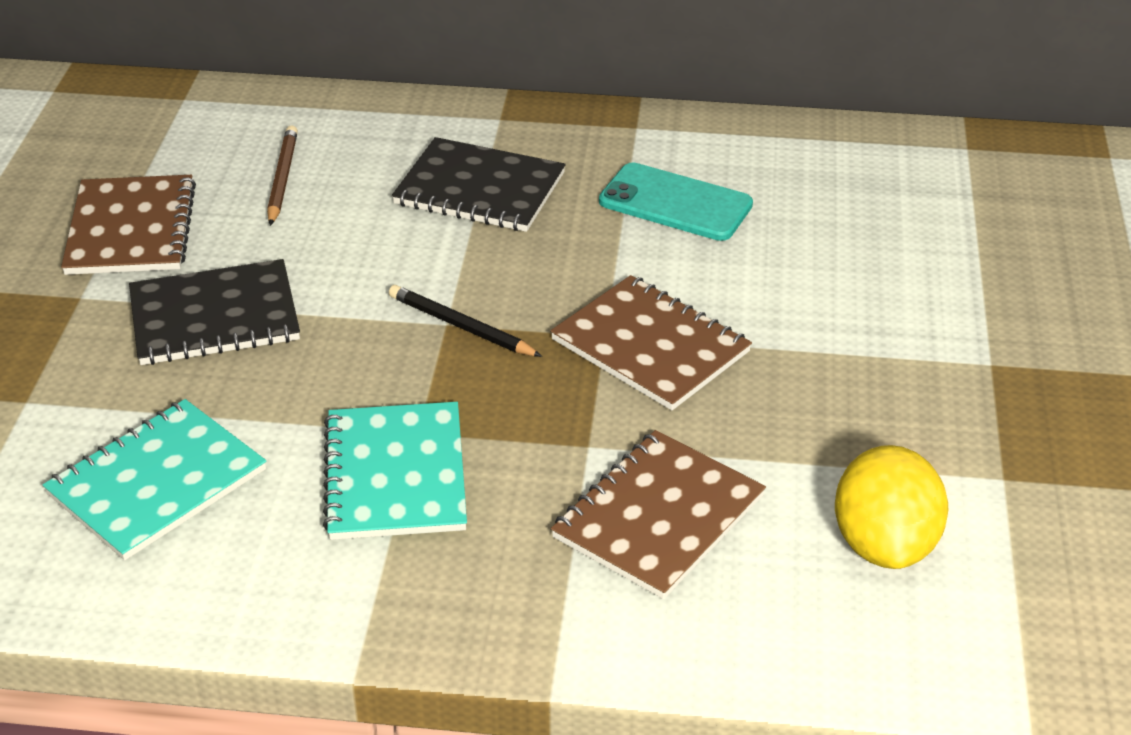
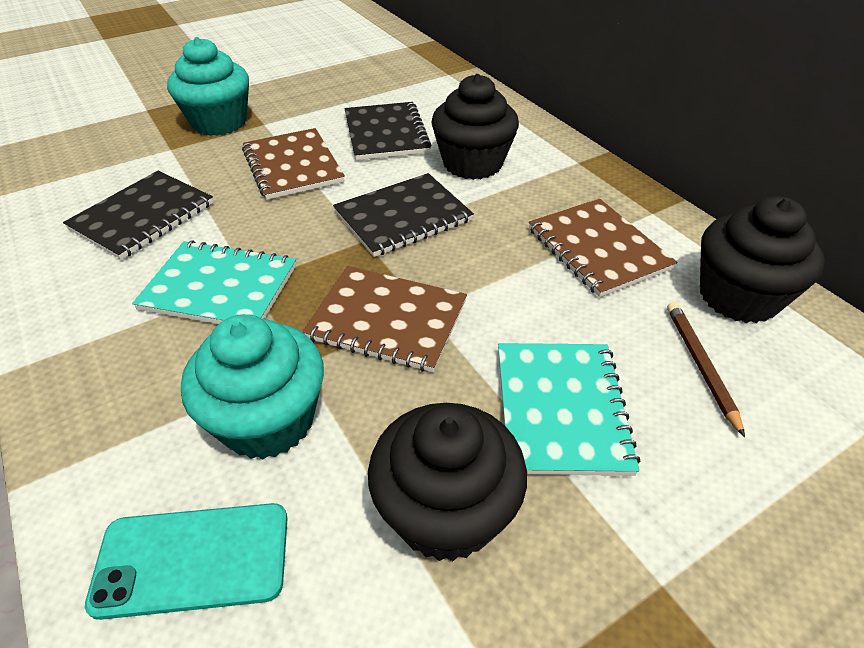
black cupcake: 0 -> 3
black notebook: 2 -> 3
black pencil: 1 -> 0
turquoise cupcake: 0 -> 2
yellow lemon: 1 -> 0

